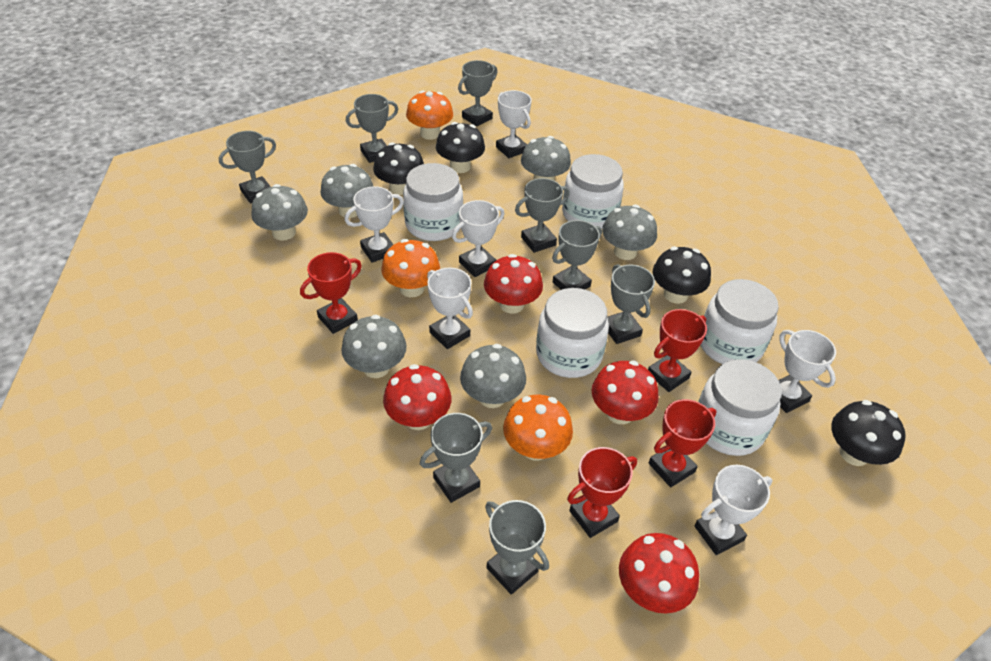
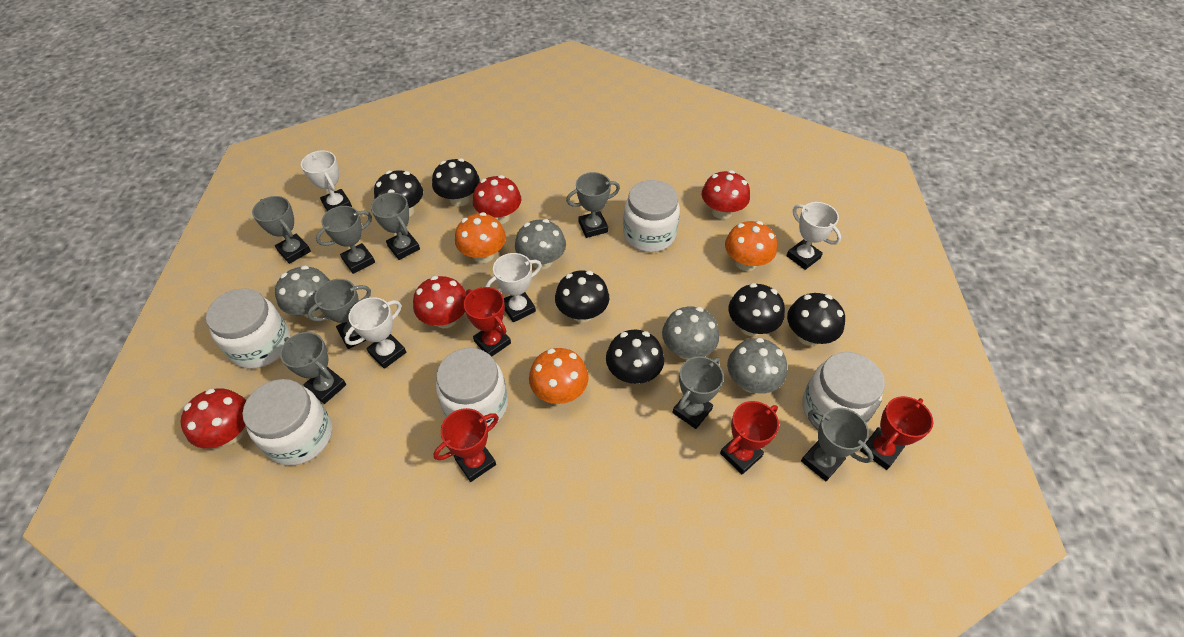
black mushroom: 4 -> 6
grey mushroom: 6 -> 4
white trophy: 6 -> 4

